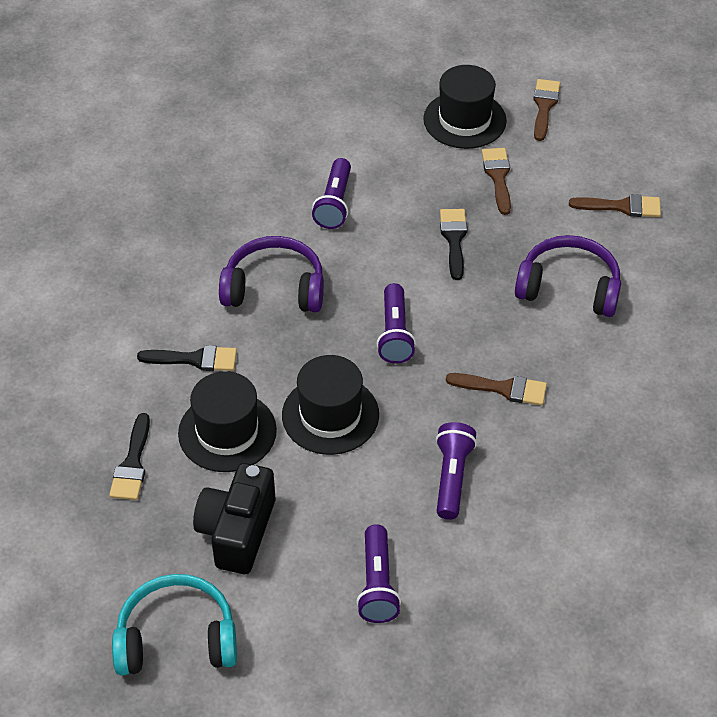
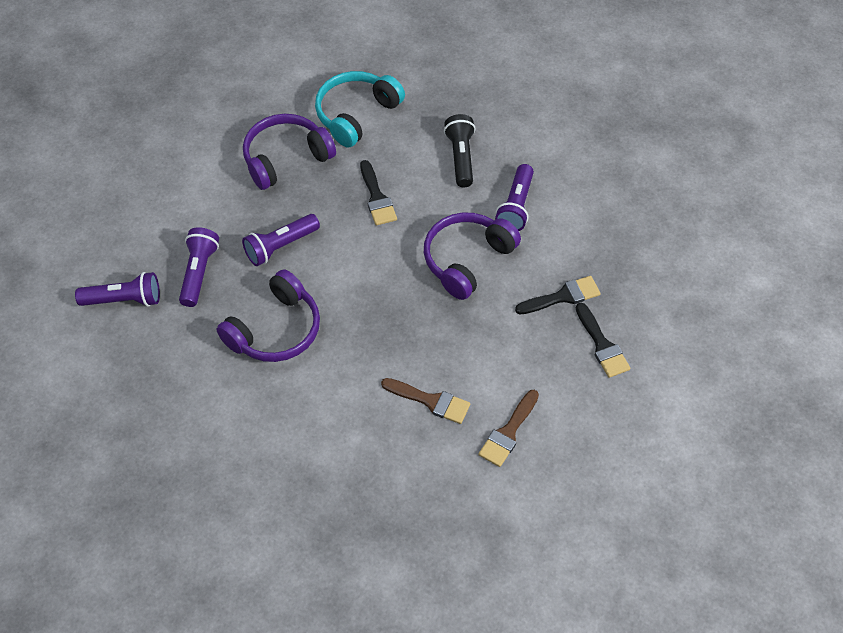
black camera: 1 -> 0
black flashlight: 0 -> 1
black hat: 3 -> 0
brown brush: 4 -> 2
purple headphones: 2 -> 3

